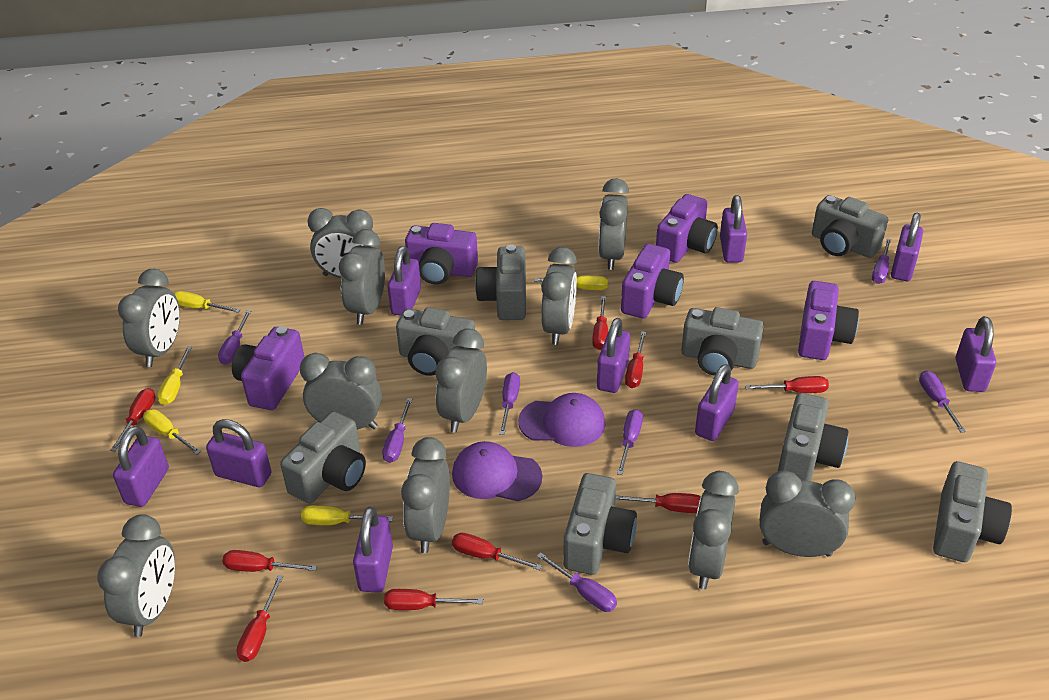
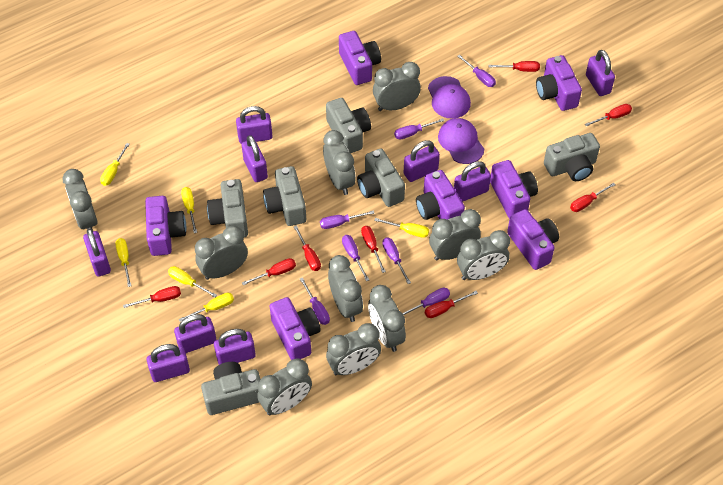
grey camera: 8 -> 6
grey clock: 11 -> 10
purple camera: 5 -> 7
red screwdriver: 9 -> 8
yellow screwdriver: 5 -> 6

